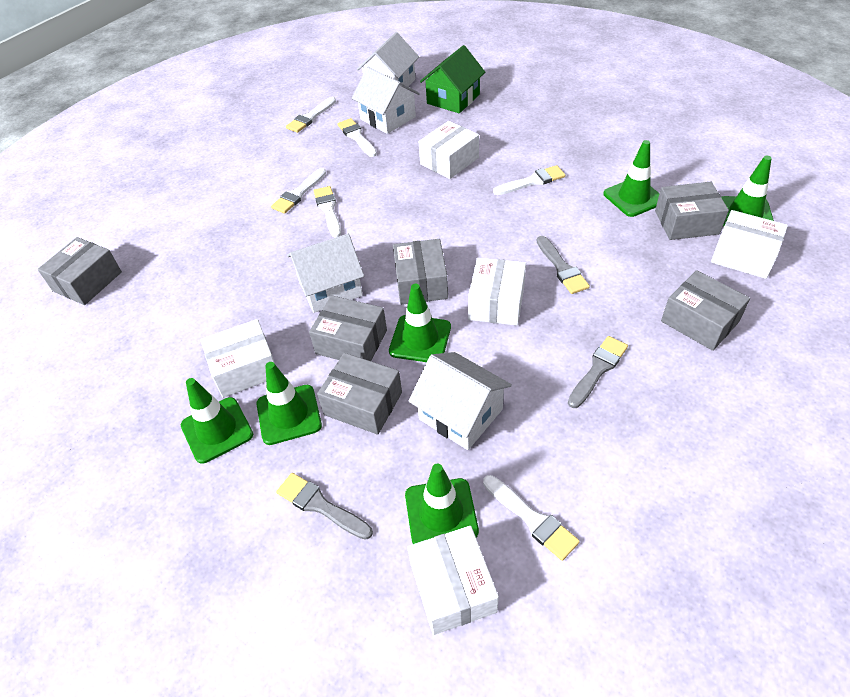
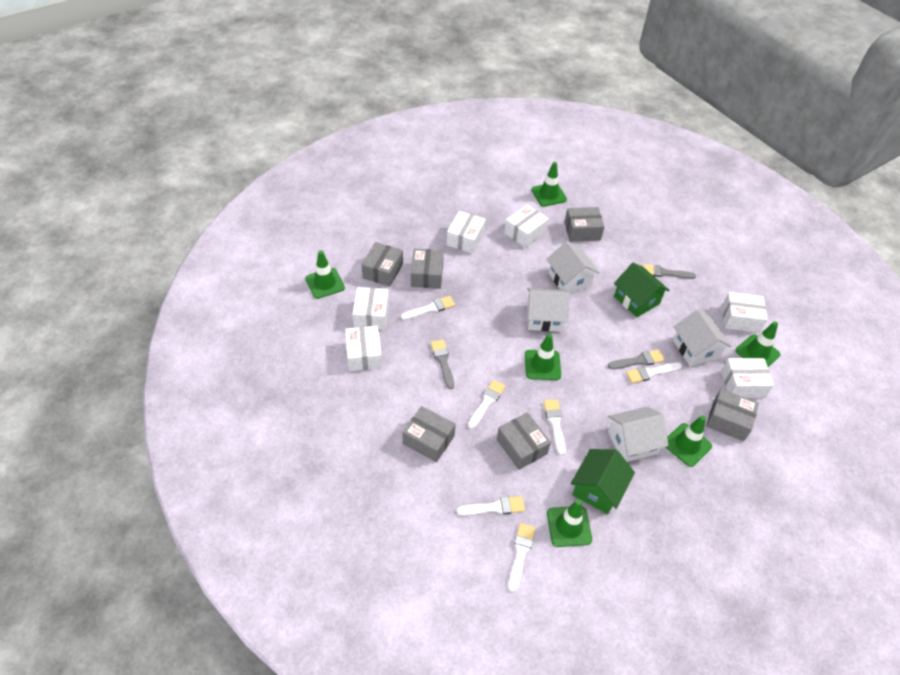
green house: 1 -> 2
white box: 5 -> 6

